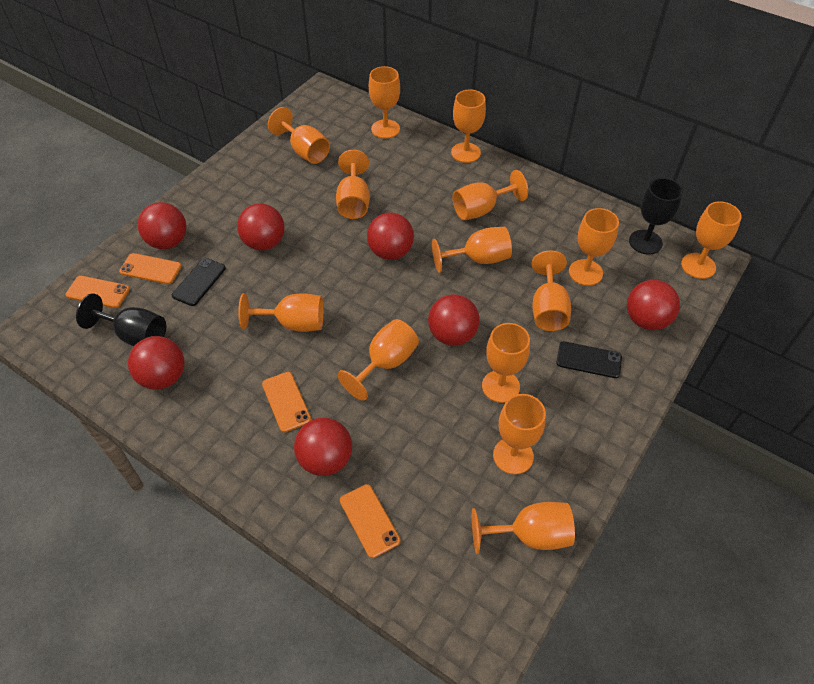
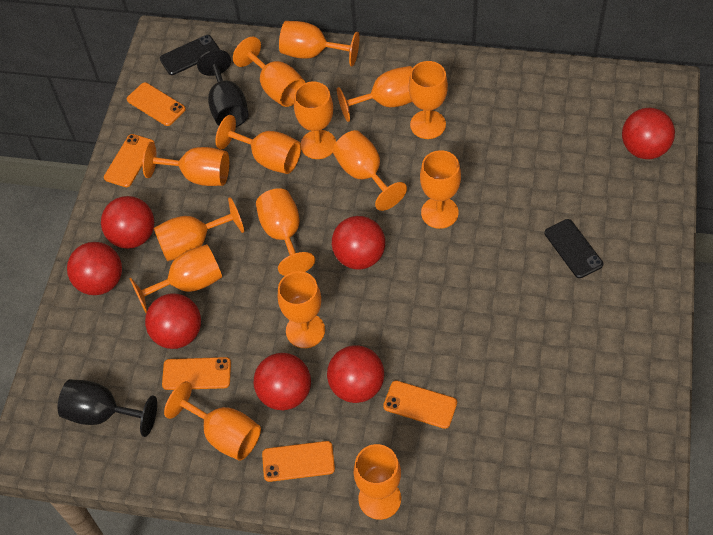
orange goblet: 14 -> 15
orange phone: 4 -> 5

